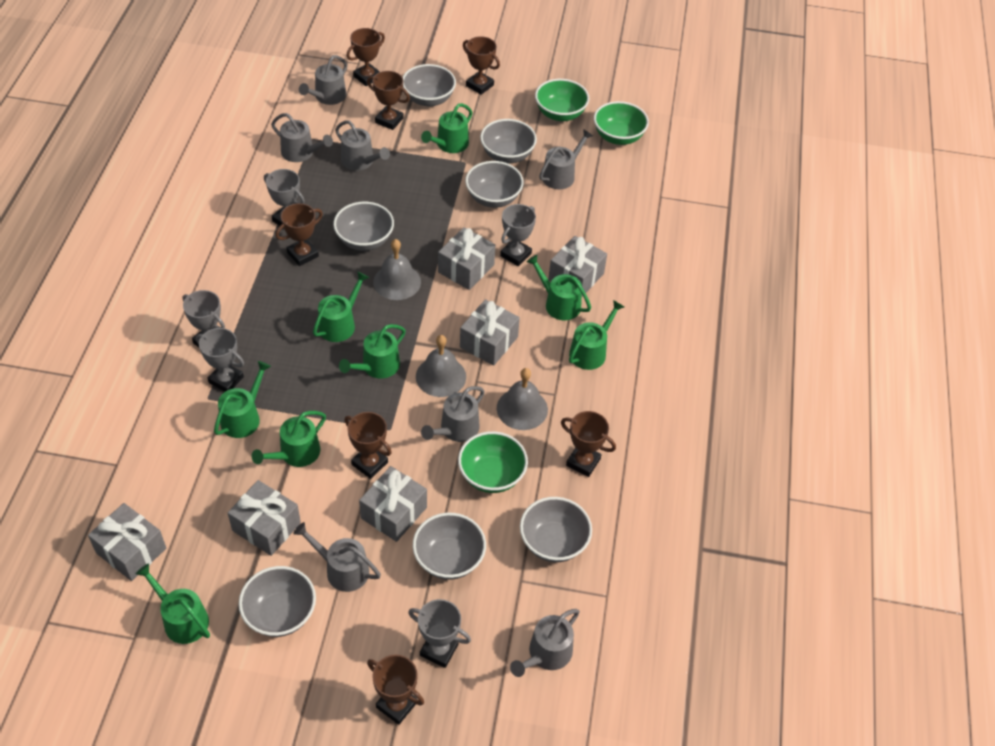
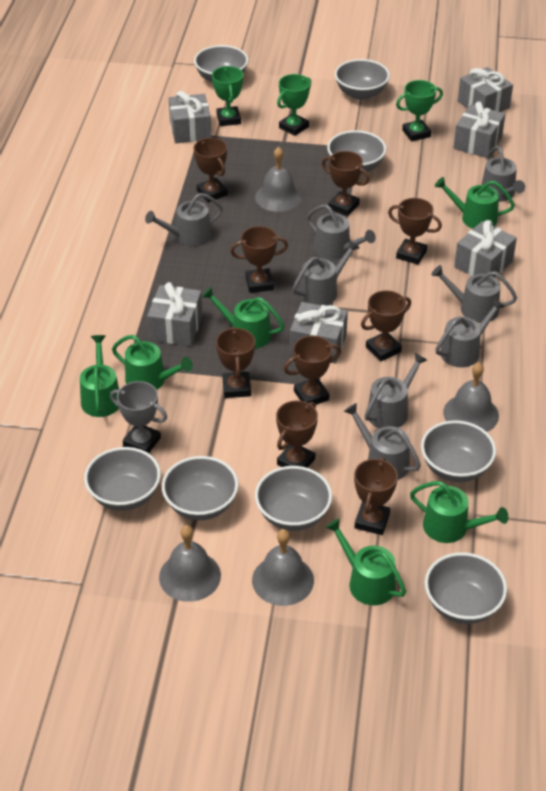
brown trophy: 7 -> 9
green bowl: 3 -> 0
green trophy: 0 -> 3
green watering can: 8 -> 6
grey bell: 3 -> 4
grey bowl: 7 -> 8
grey trophy: 5 -> 1
grey watering can: 7 -> 8

